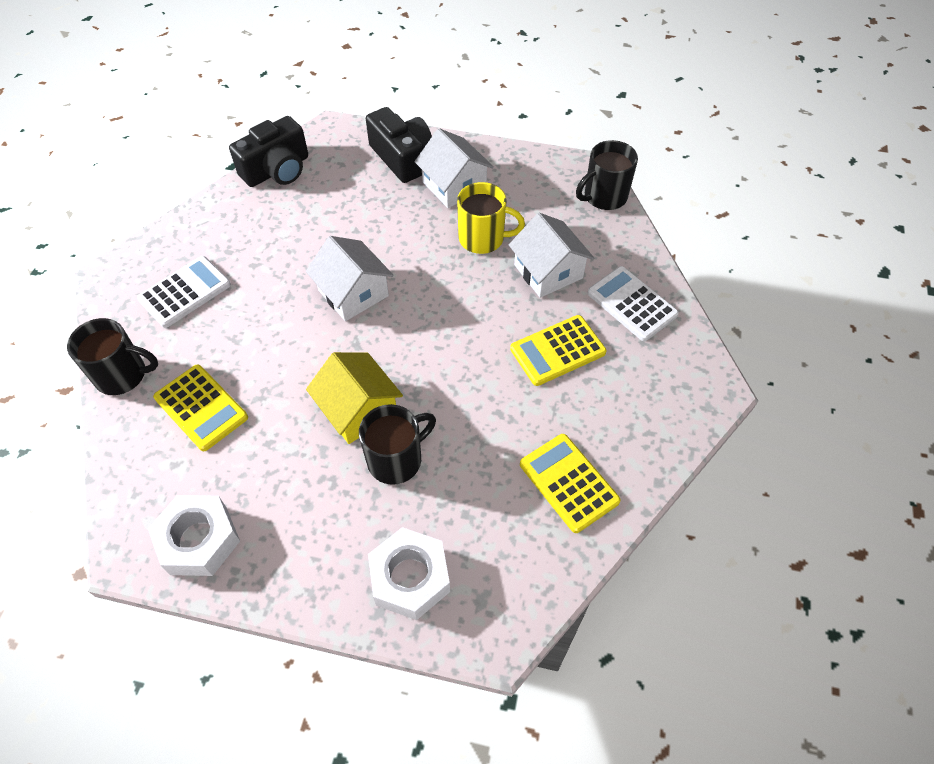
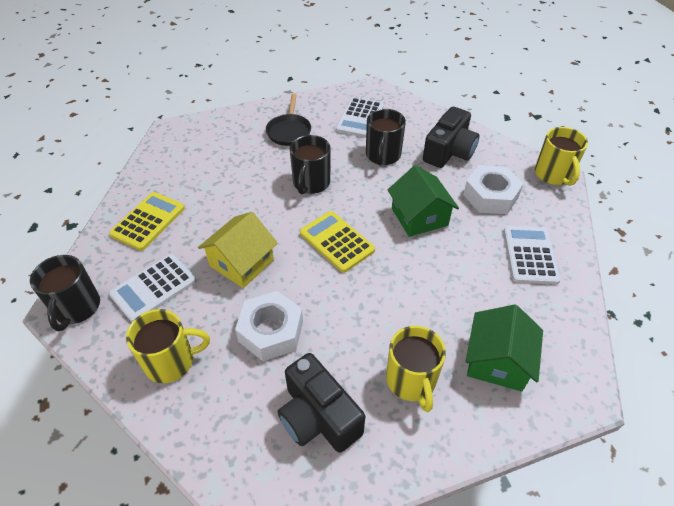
black pan: 0 -> 1
green house: 0 -> 2
white calculator: 2 -> 3
white house: 3 -> 0
yellow calculator: 3 -> 2
yellow mug: 1 -> 3

